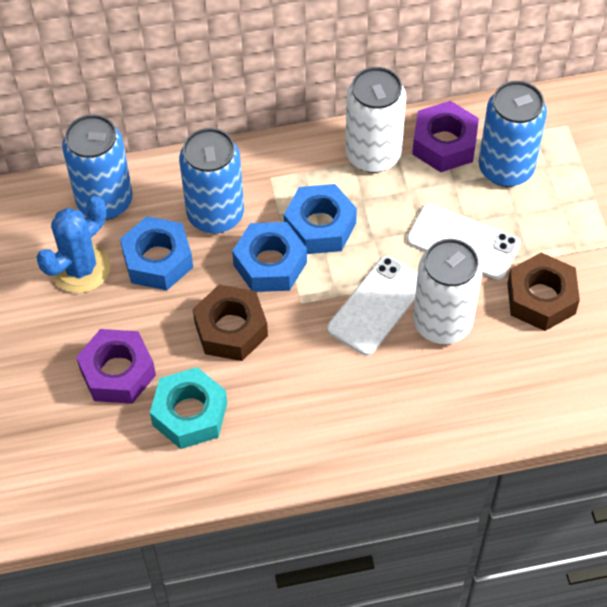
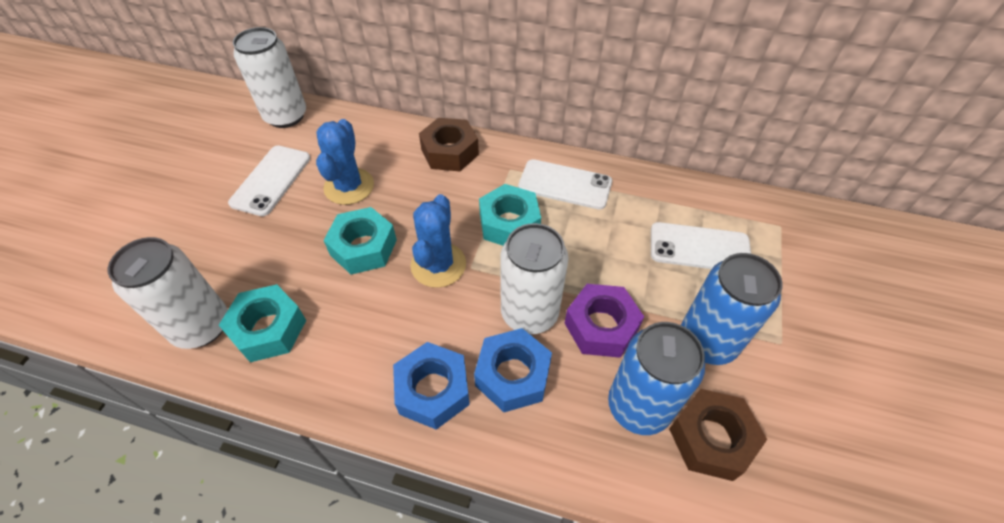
blue cactus: 1 -> 2
blue can: 3 -> 2
blue nut: 3 -> 2
purple nut: 2 -> 1
turquoise nut: 1 -> 3
white can: 2 -> 3
white phone: 2 -> 3

